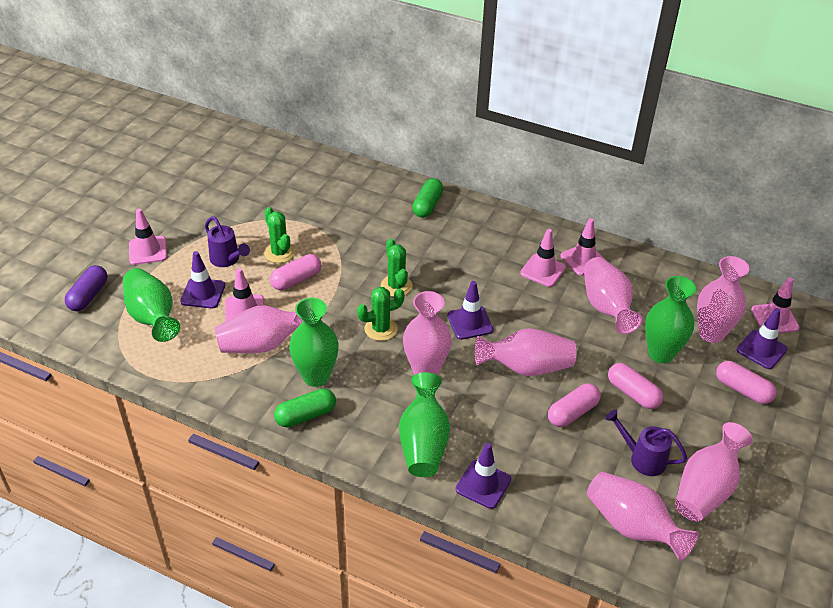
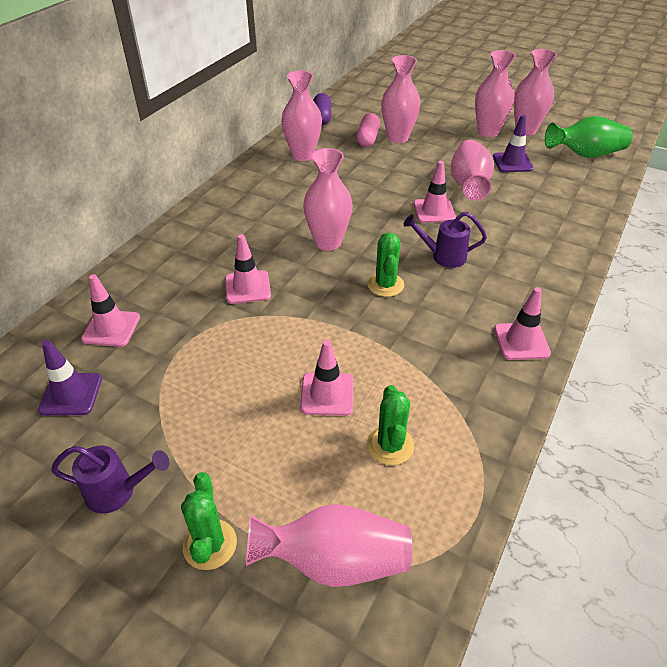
green capsule: 2 -> 0
green vase: 4 -> 1
pink capsule: 4 -> 1
purple traffic cone: 4 -> 2

